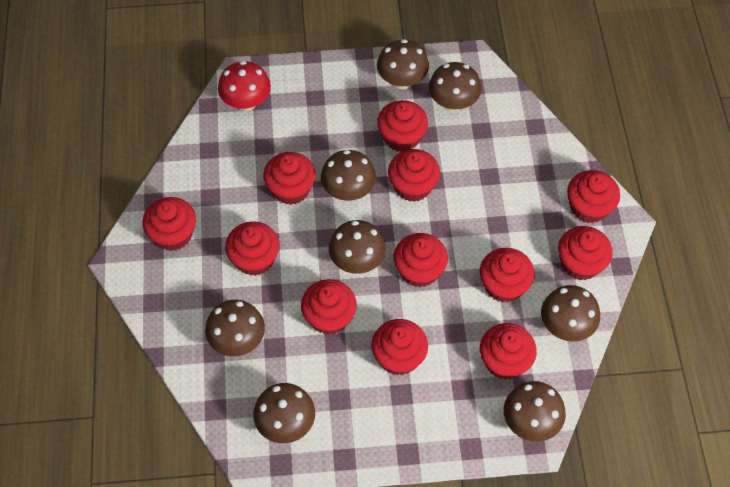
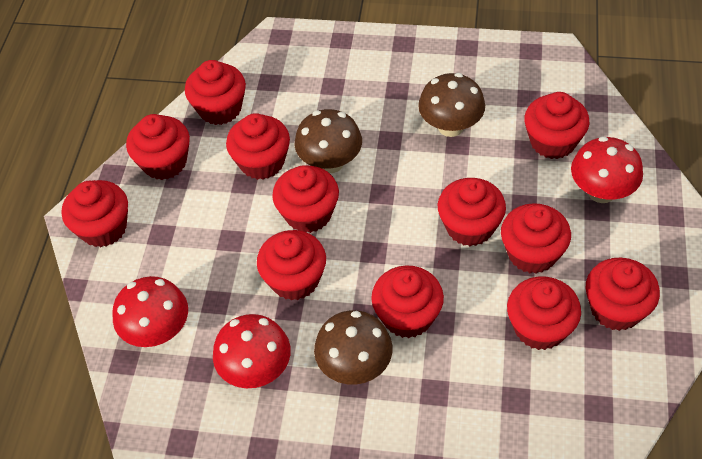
brown mushroom: 8 -> 3
red mushroom: 1 -> 3

